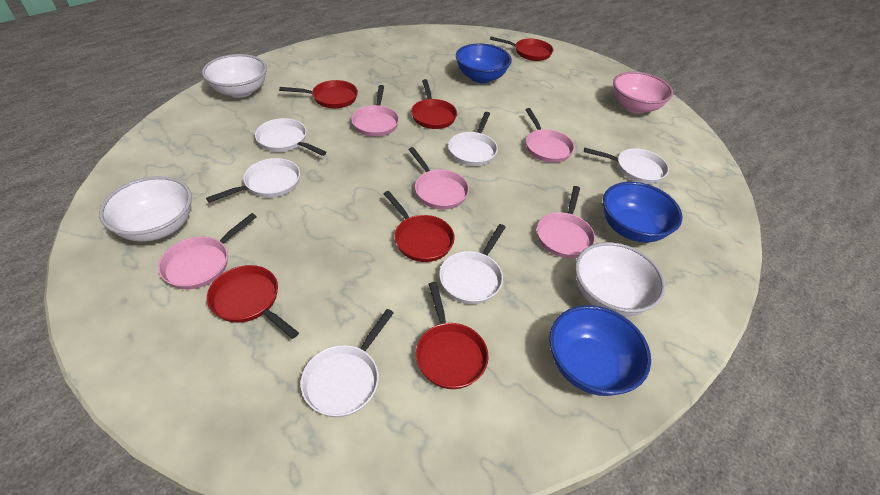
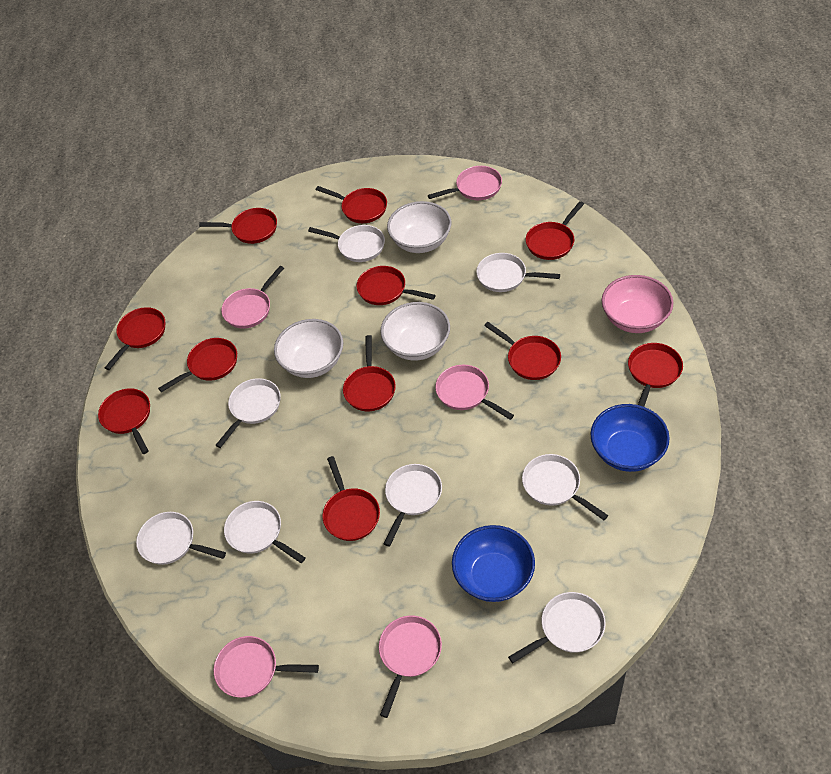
blue bowl: 3 -> 2
red pan: 6 -> 11
white pan: 6 -> 8

